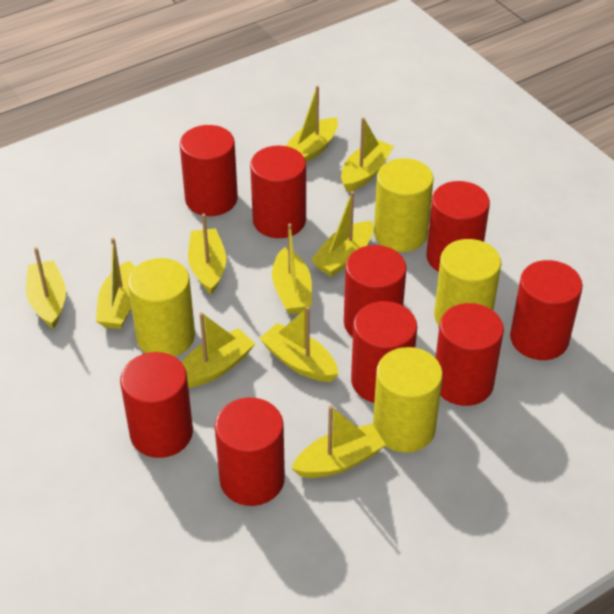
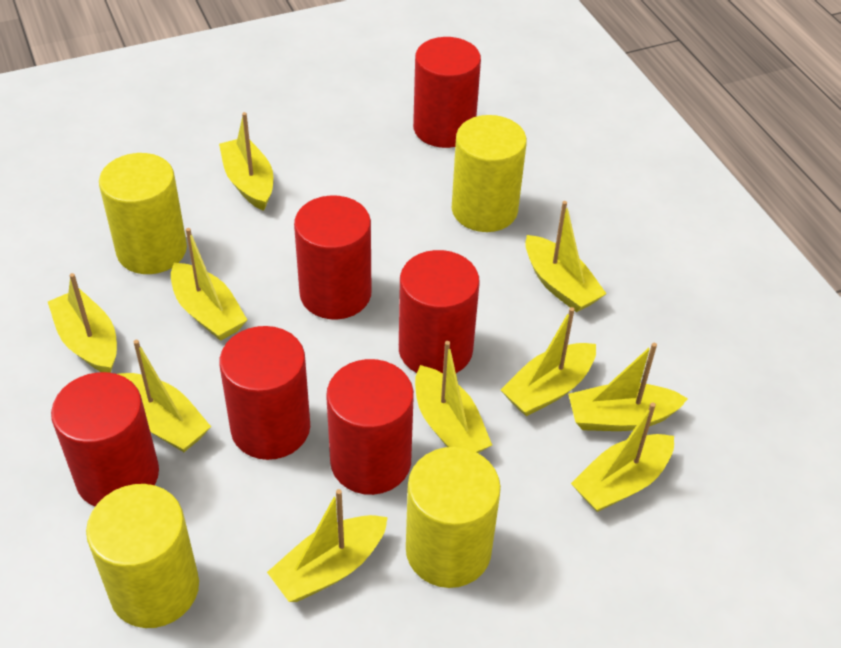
red cylinder: 9 -> 6

